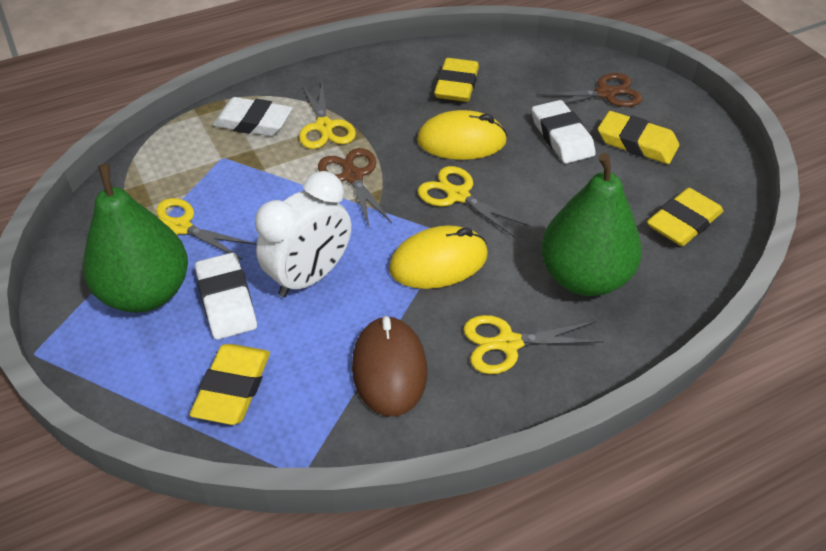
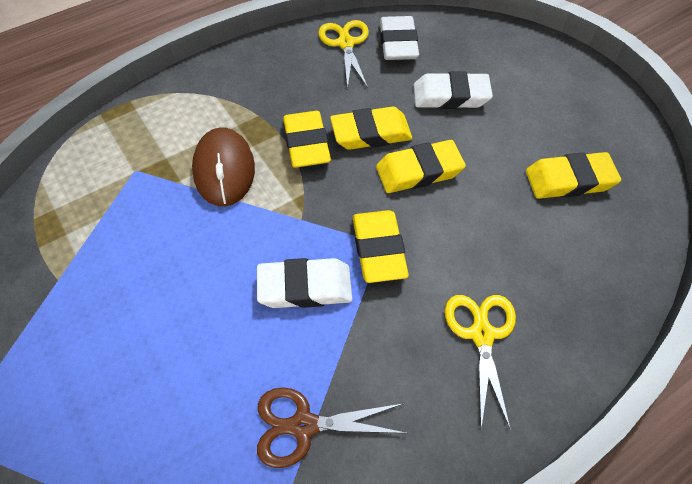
brown scissors: 2 -> 1
green pear: 2 -> 0
white clock: 1 -> 0
yellow eraser: 4 -> 5
yellow mouse: 2 -> 0
yellow scissors: 4 -> 2

